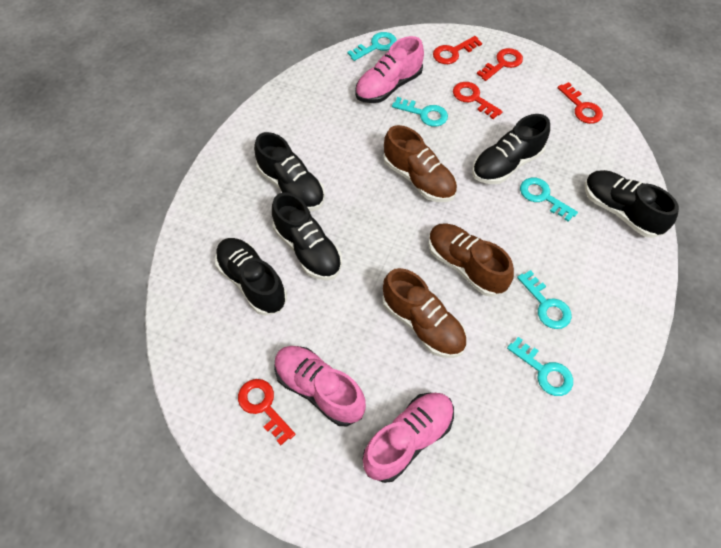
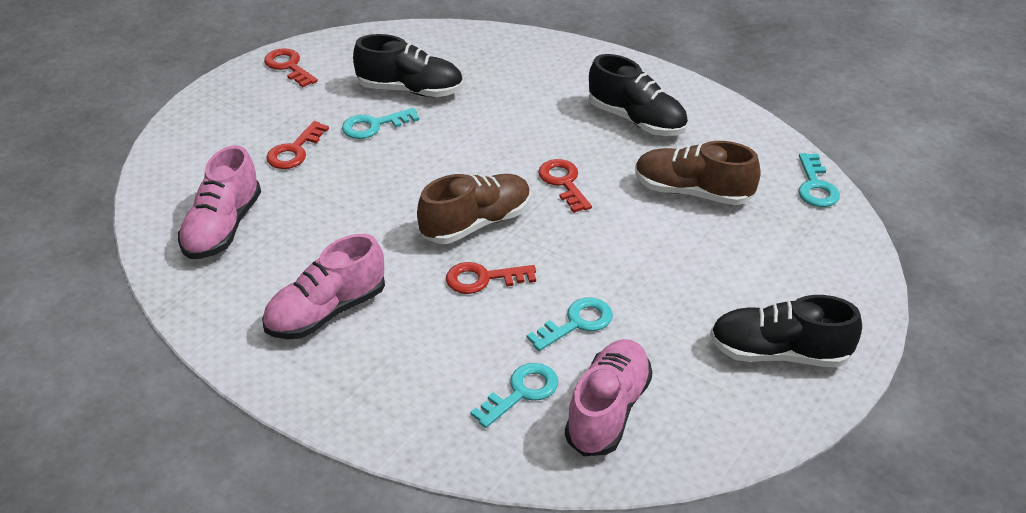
black shoe: 5 -> 3
brown shoe: 3 -> 2
red key: 5 -> 4
turquoise key: 5 -> 4

